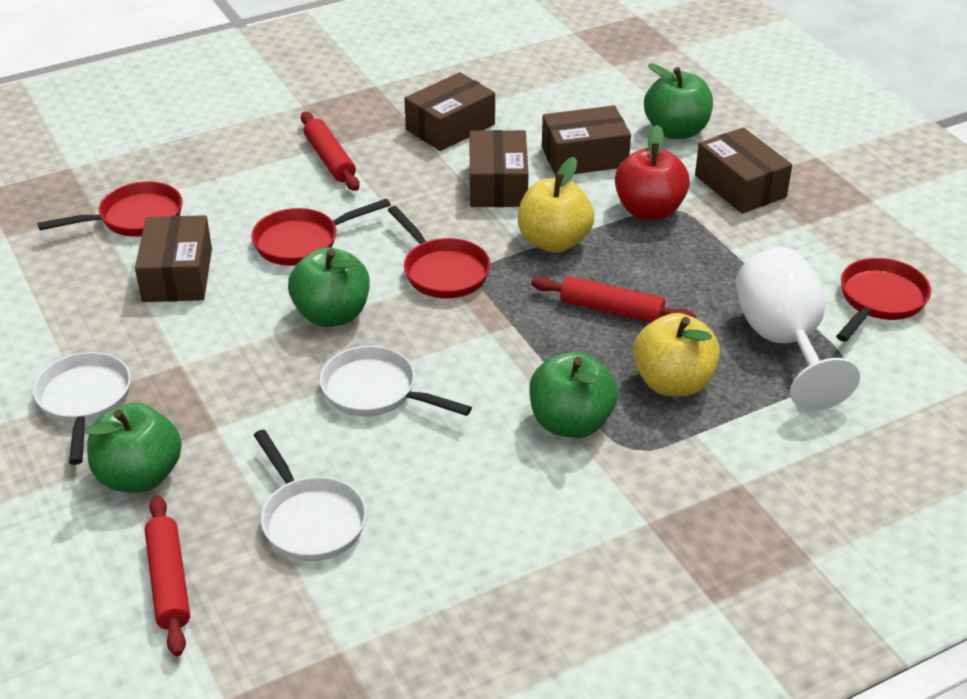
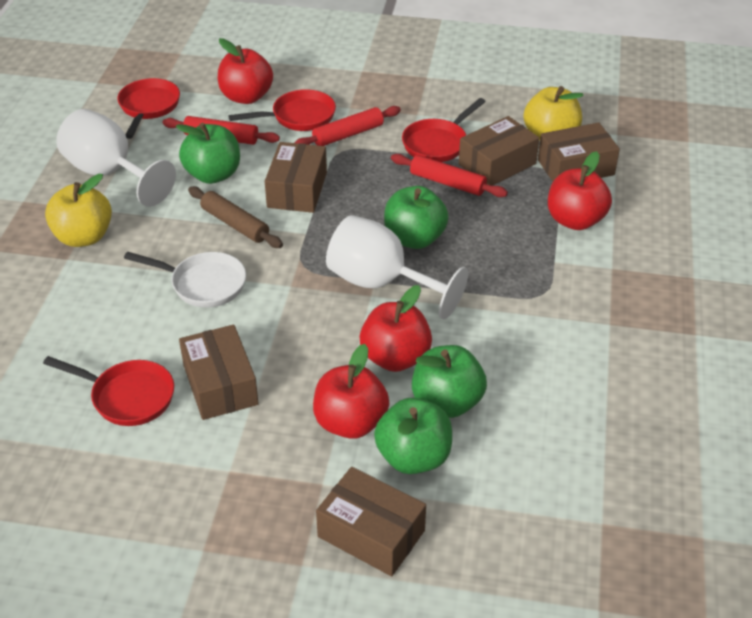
brown rolling pin: 0 -> 1
red apple: 1 -> 4
white goblet: 1 -> 2
white pan: 3 -> 1

